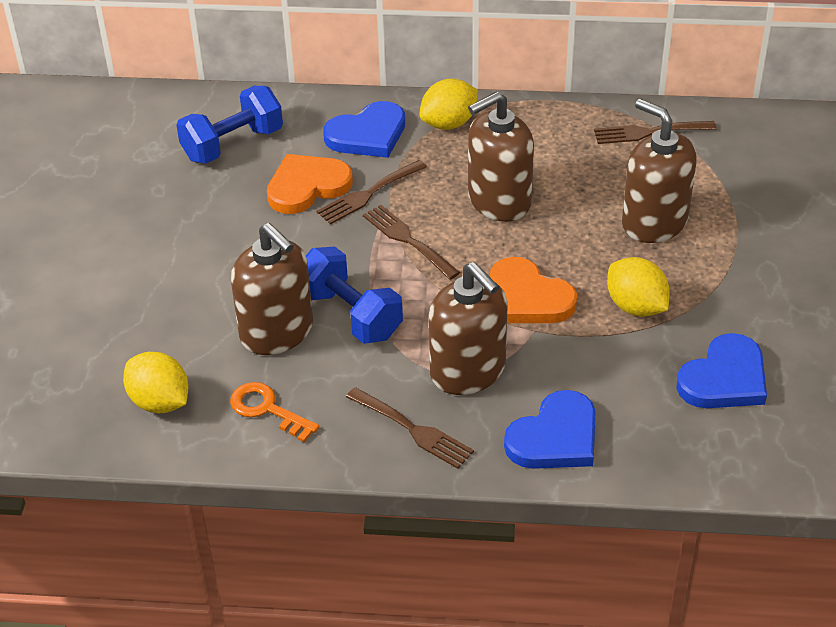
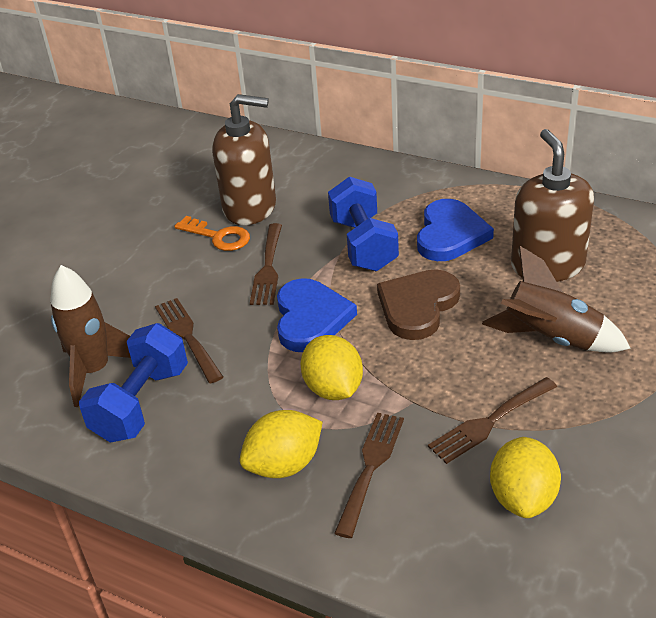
blue heart: 3 -> 2
brown heart: 0 -> 1
brown rocket: 0 -> 2
brown soap dispenser: 4 -> 2
orange heart: 2 -> 0

